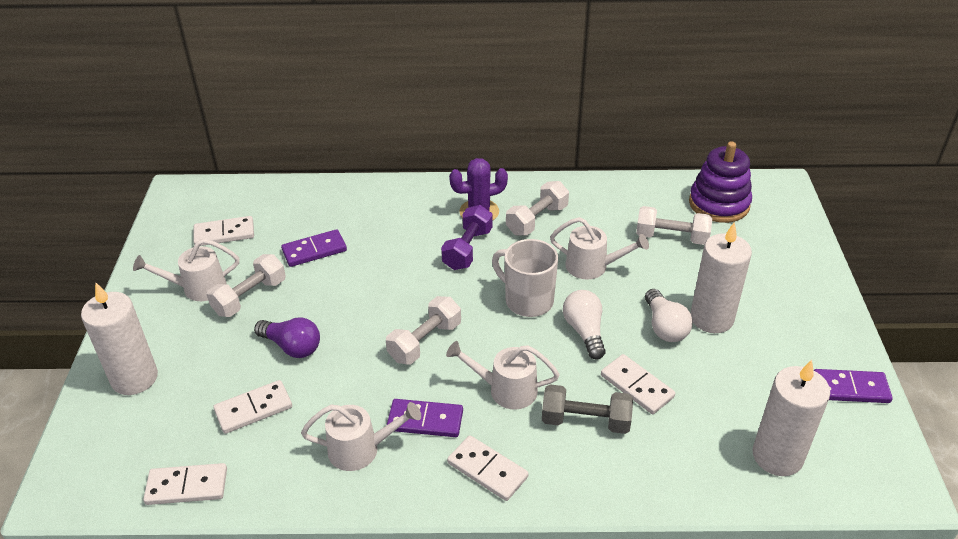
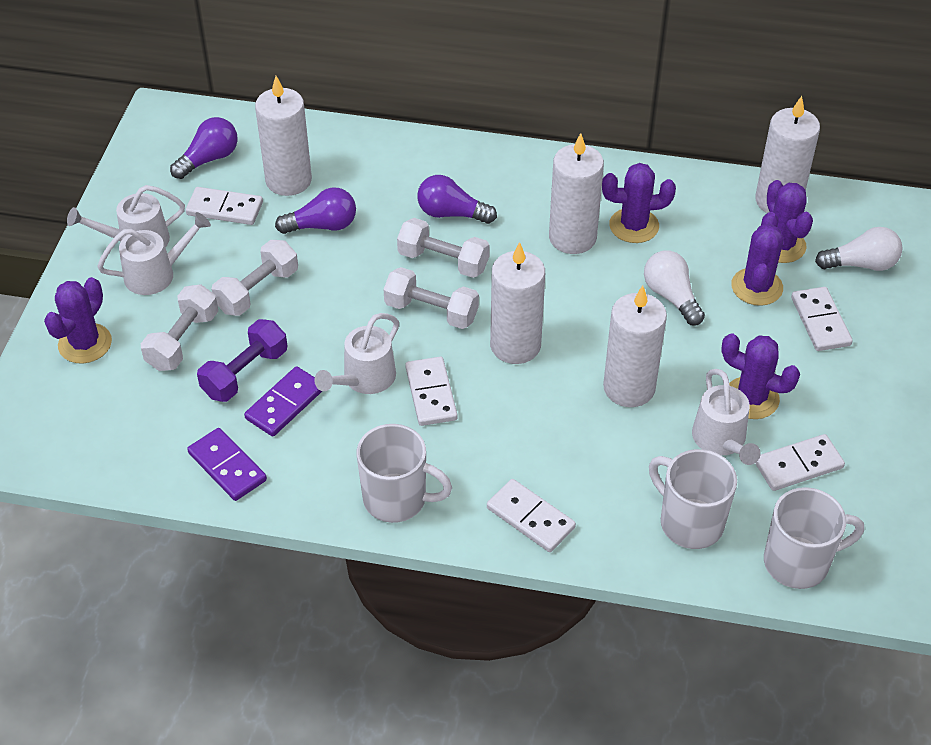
grey dumbbell: 1 -> 0
purple cactus: 1 -> 5
purple domino: 3 -> 2
purple light bulb: 1 -> 3
purple stacking toy: 1 -> 0
white candle: 3 -> 5
white mug: 1 -> 3

